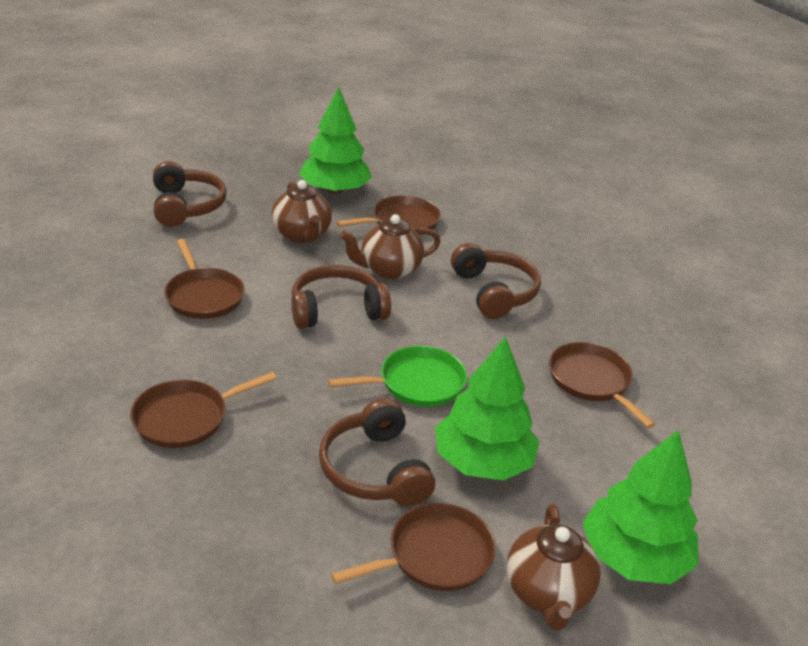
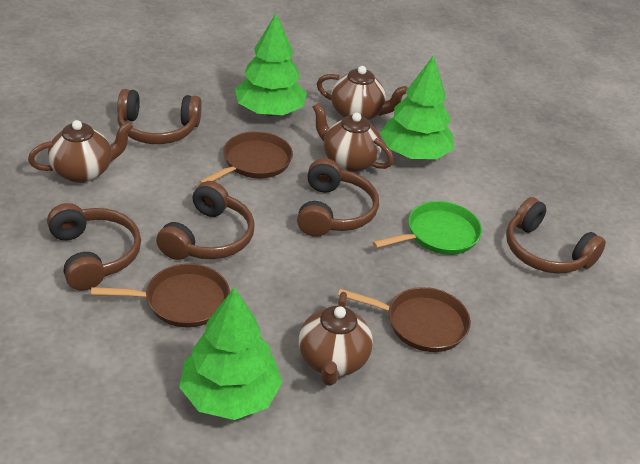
brown headphones: 4 -> 5
brown pan: 5 -> 3
brown teapot: 3 -> 4

